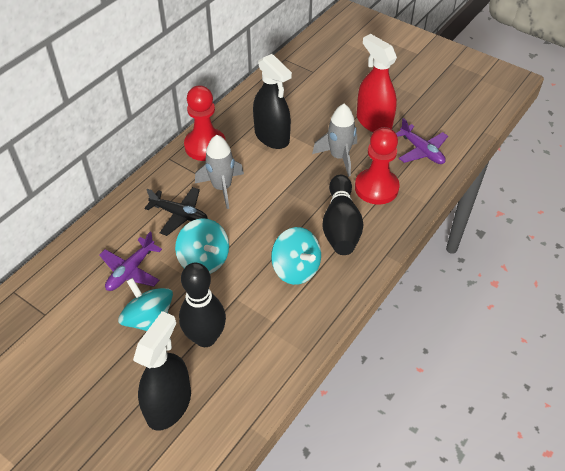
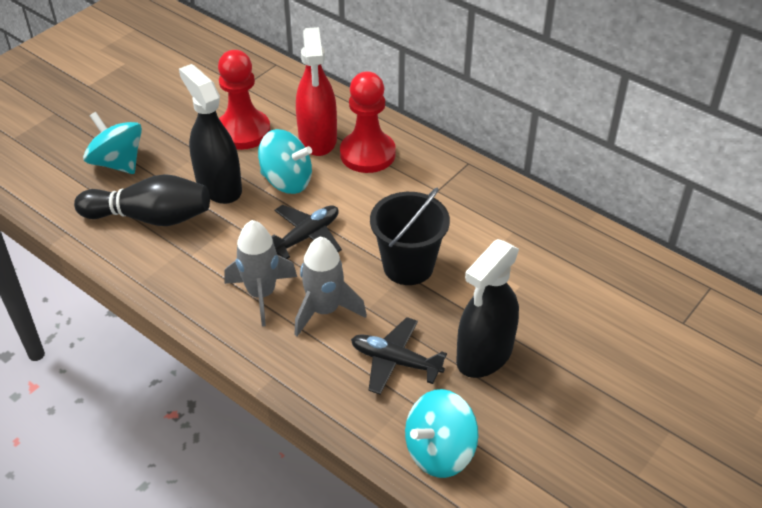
black bowling pin: 2 -> 1
black bucket: 0 -> 1
black plane: 1 -> 2
purple plane: 2 -> 0

